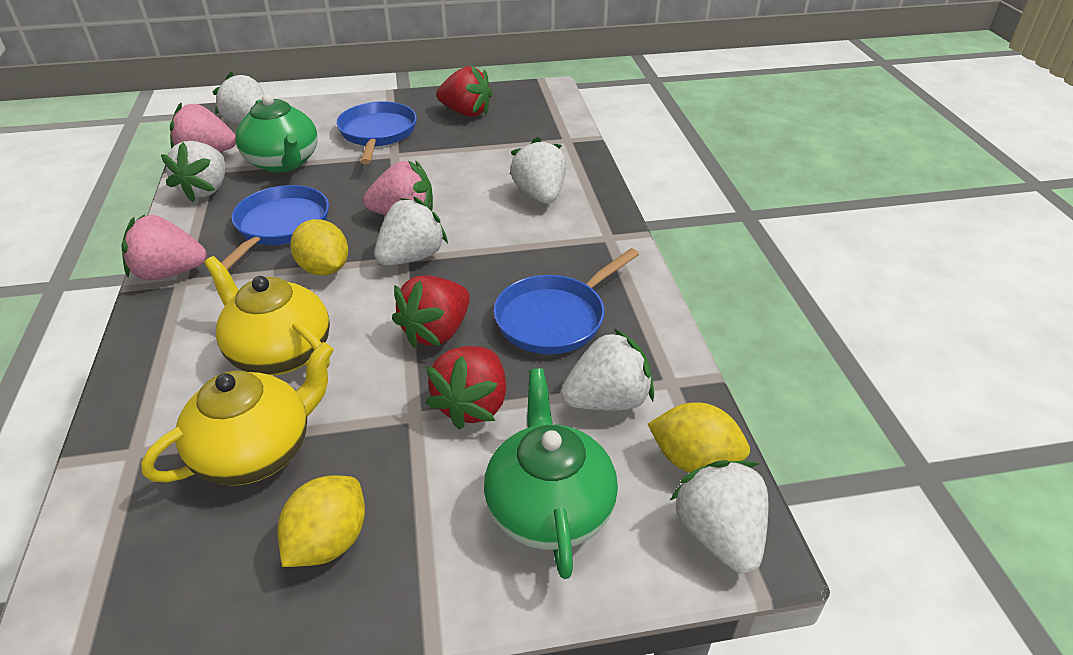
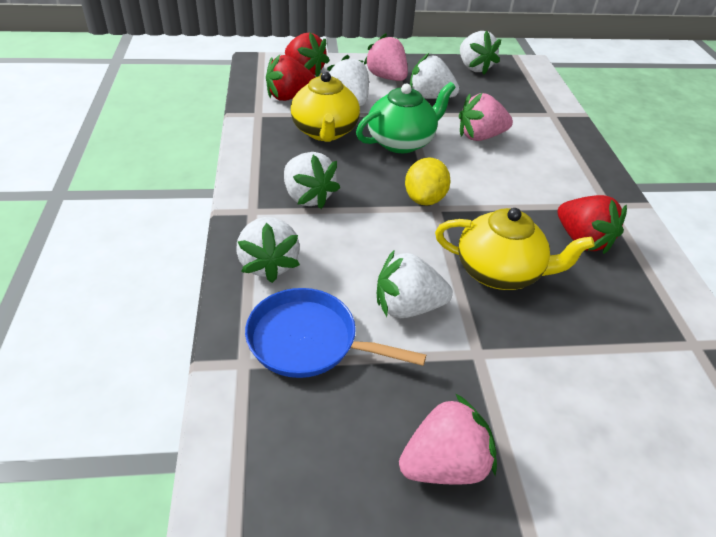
blue pan: 3 -> 1
green teapot: 2 -> 1
yellow lemon: 3 -> 1

